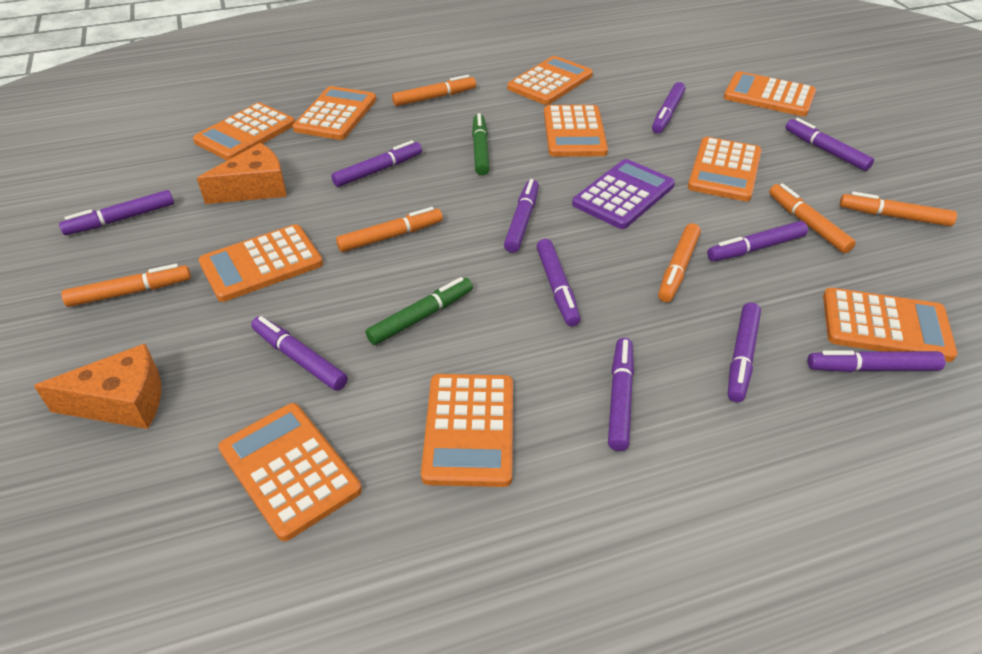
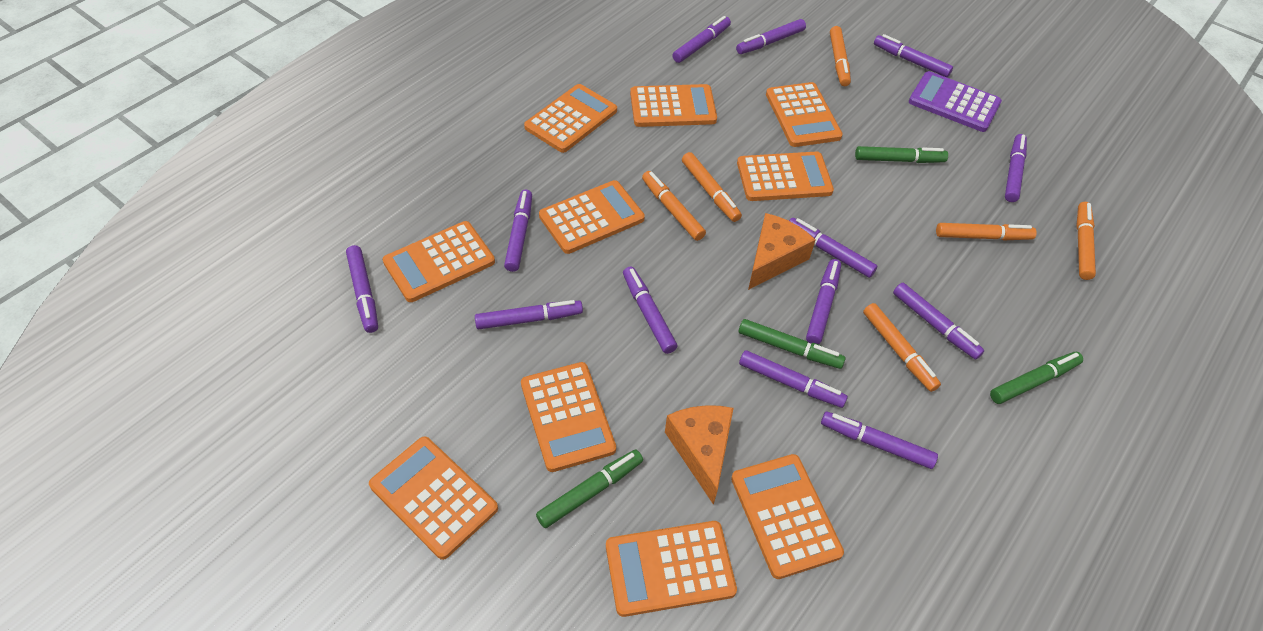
green marker: 2 -> 4
purple marker: 11 -> 13

